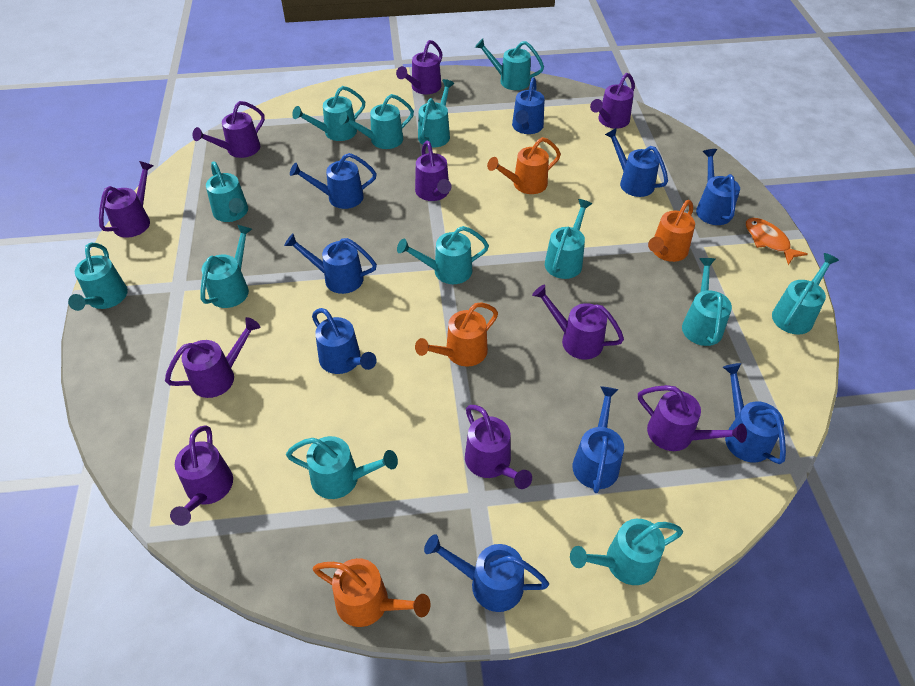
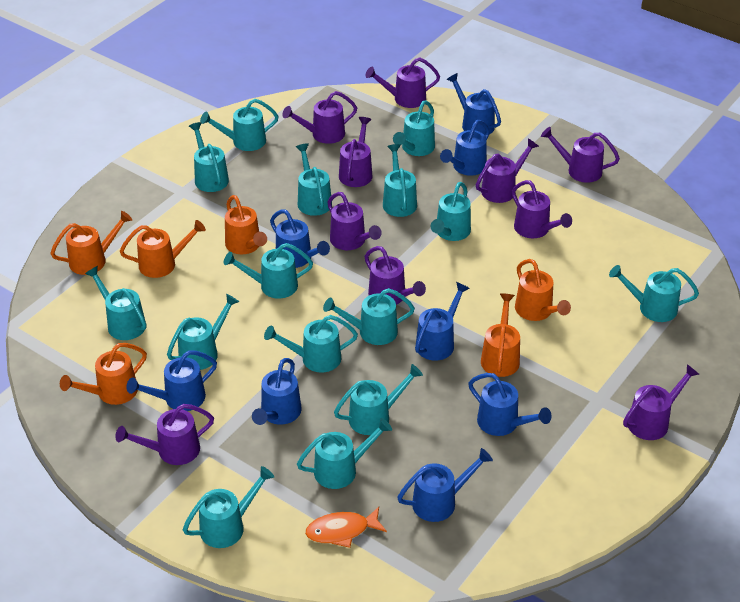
blue watering can: 9 -> 8
orange watering can: 4 -> 6
turquoise watering can: 13 -> 15

